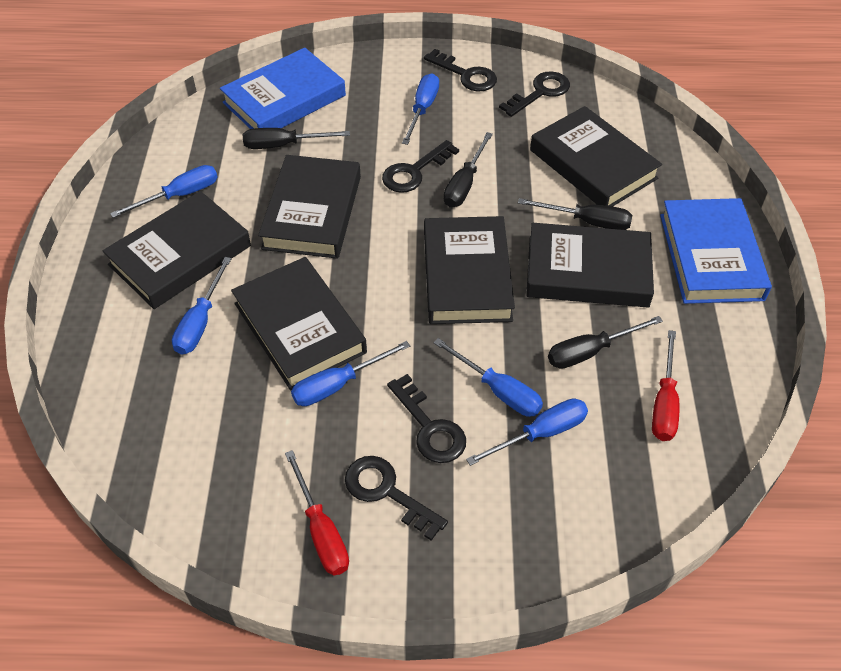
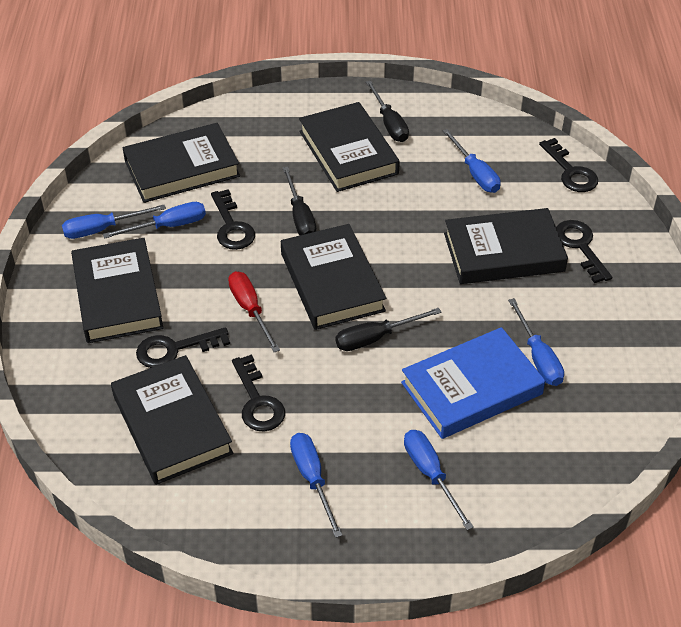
black screwdriver: 4 -> 3
blue book: 2 -> 1
red screwdriver: 2 -> 1

